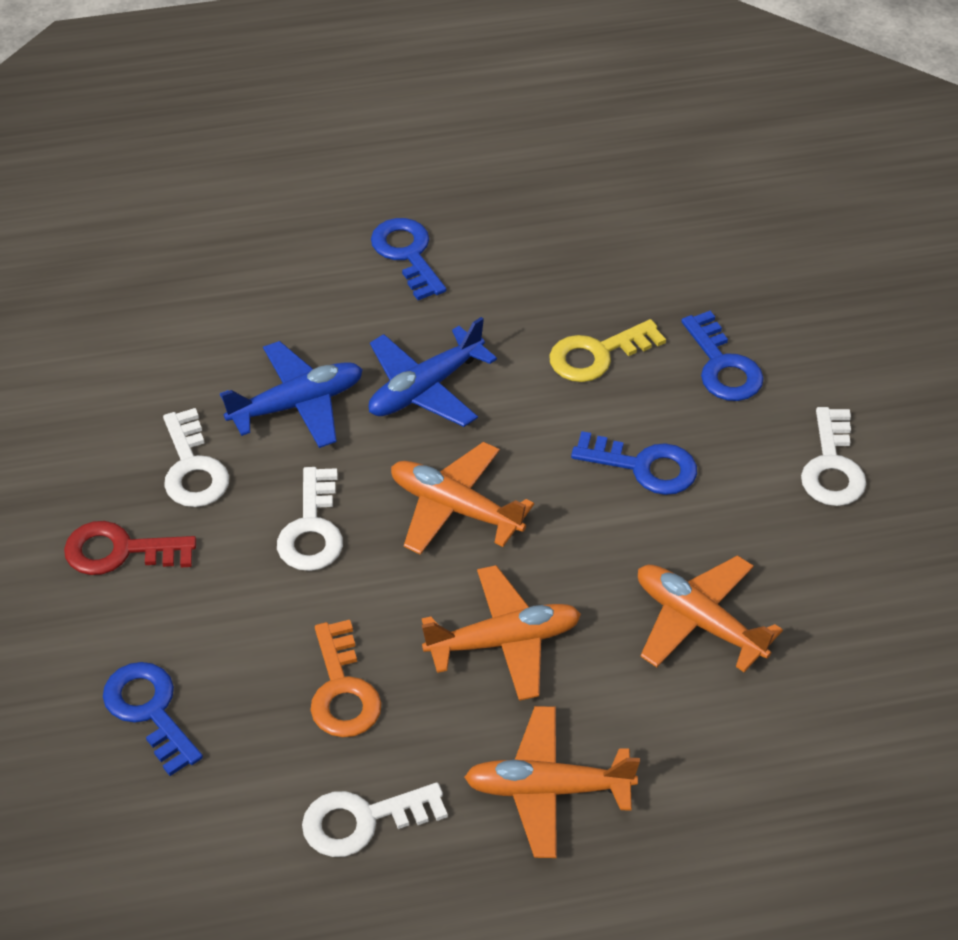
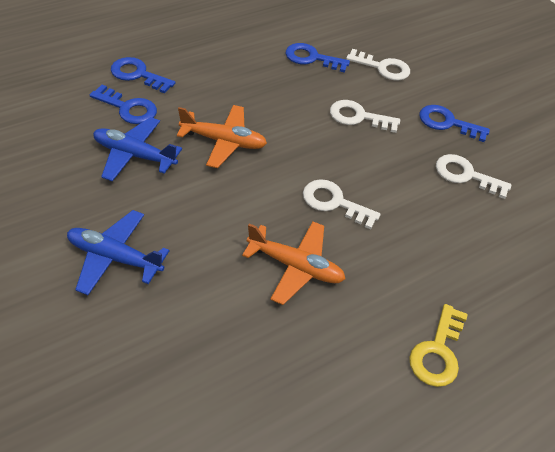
orange key: 1 -> 0
orange plane: 4 -> 2
red key: 1 -> 0

